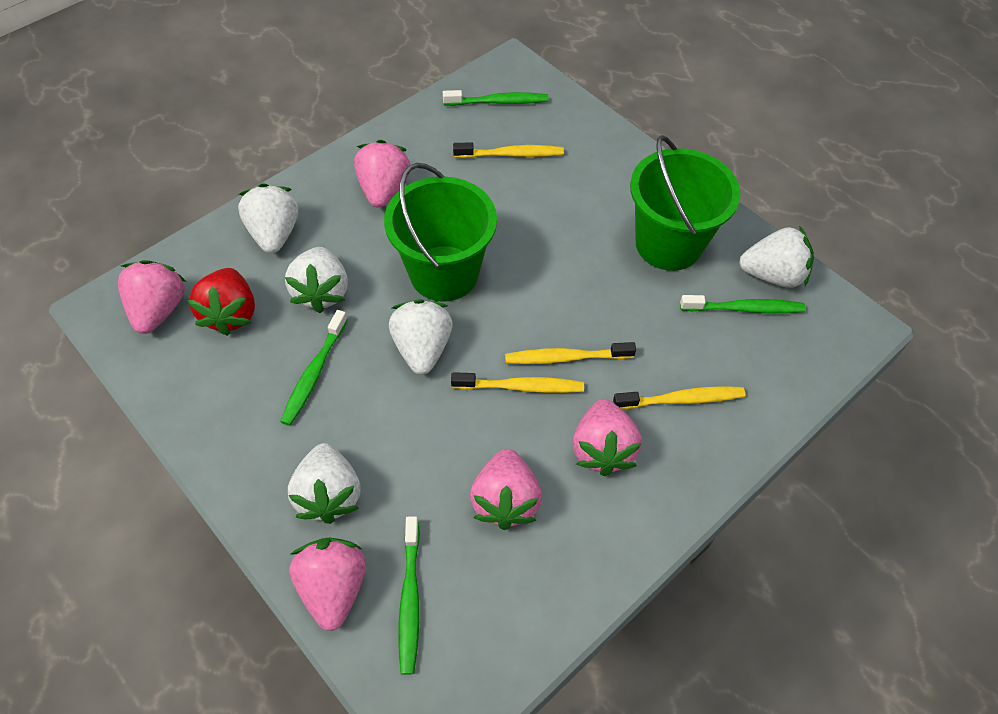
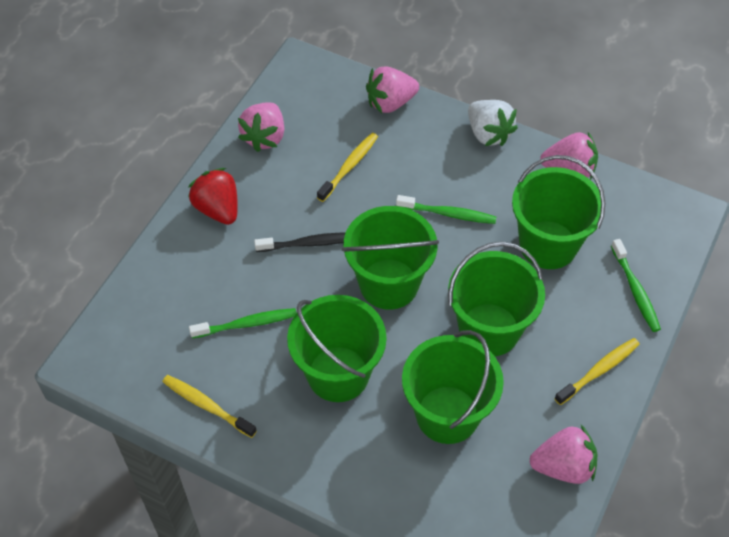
black toothbrush: 0 -> 1
green bucket: 2 -> 5
green toothbrush: 4 -> 3
pink strawberry: 5 -> 4
white strawberry: 5 -> 1
yellow toothbrush: 4 -> 3

